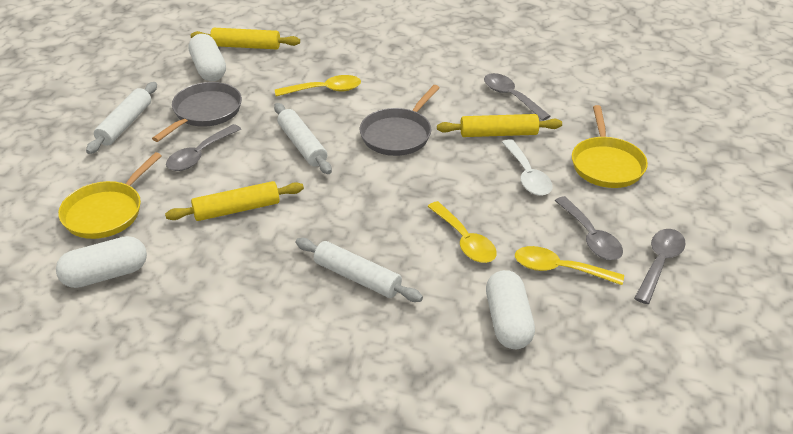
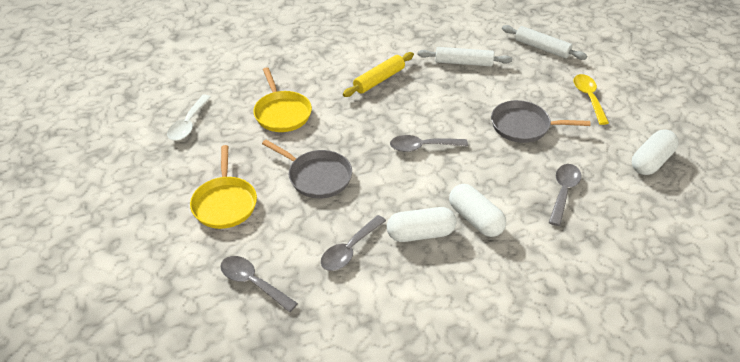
white rolling pin: 3 -> 2
yellow rolling pin: 3 -> 1
yellow spoon: 3 -> 1

